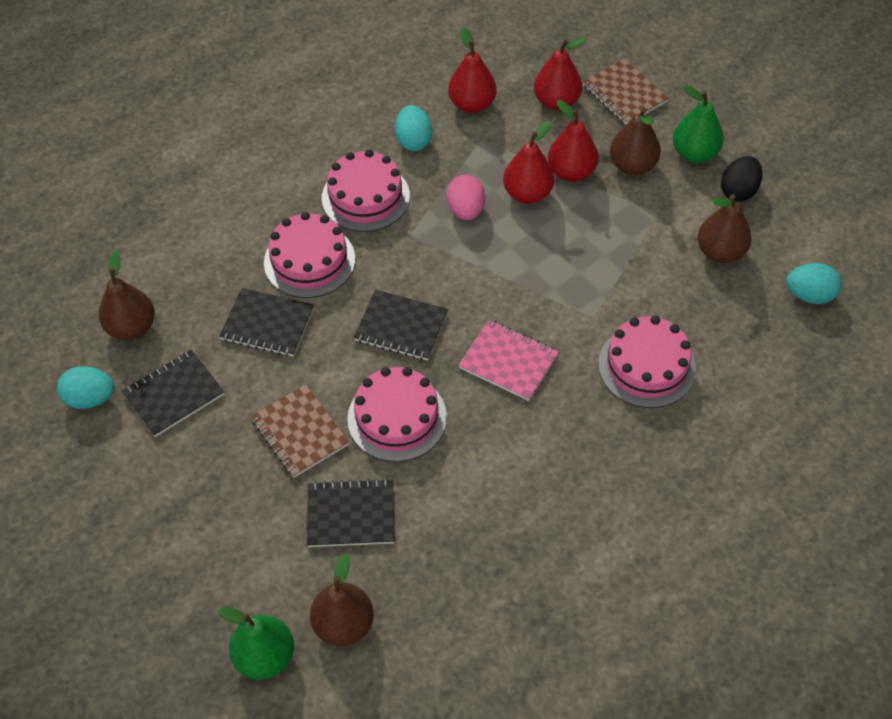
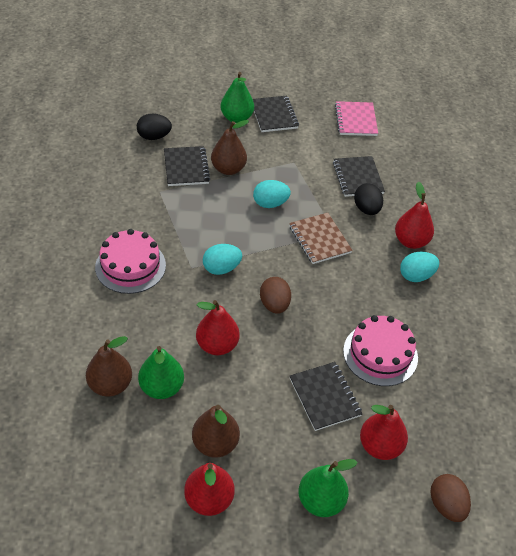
black egg: 1 -> 2
brown egg: 0 -> 2
brown notebook: 2 -> 1
brown pear: 4 -> 3
green pear: 2 -> 3
pink cake: 4 -> 2
pink egg: 1 -> 0

